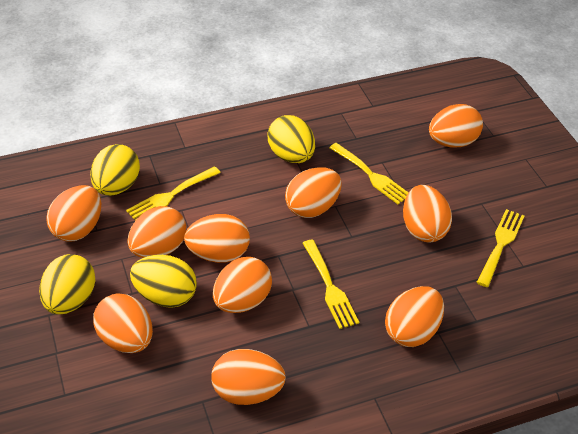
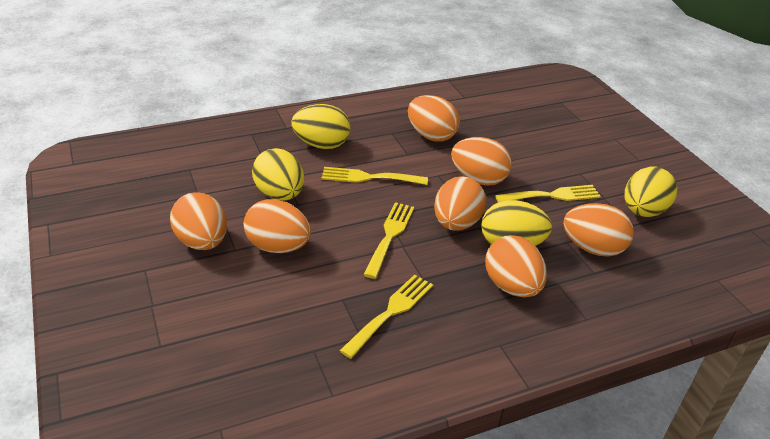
orange egg: 10 -> 7

